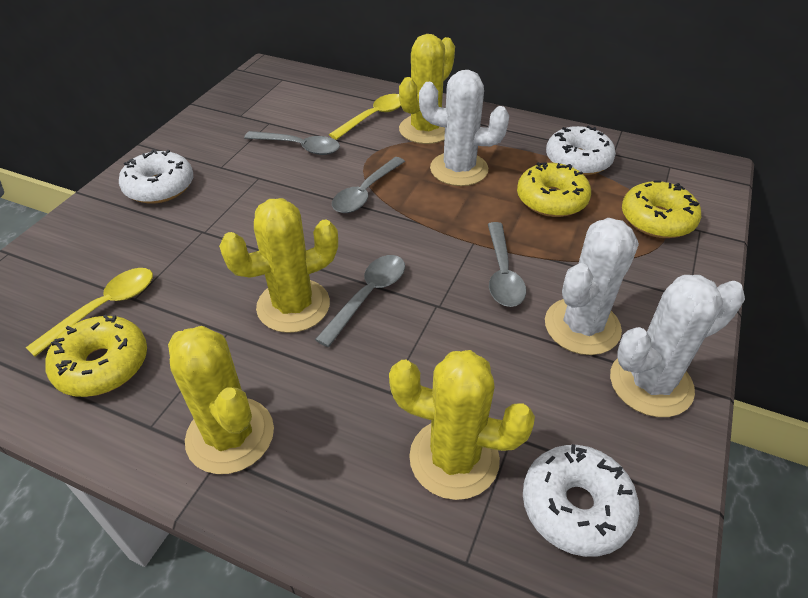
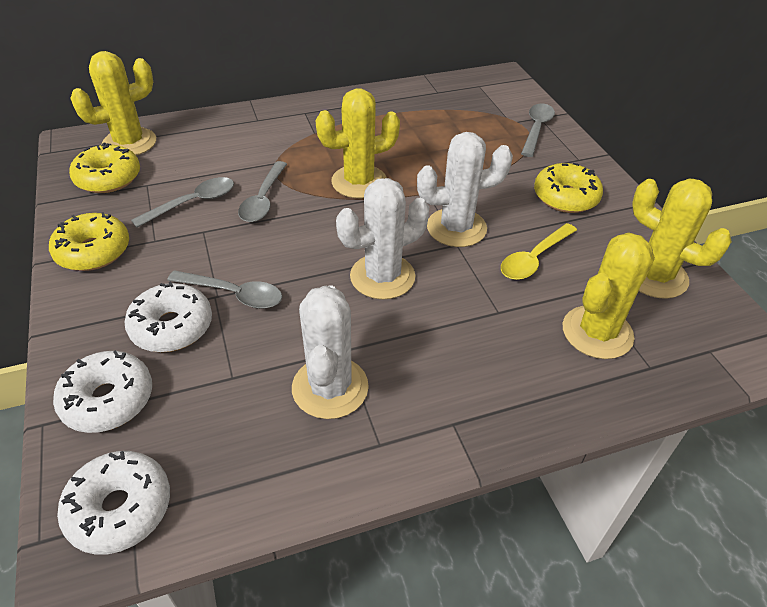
yellow spoon: 2 -> 1

